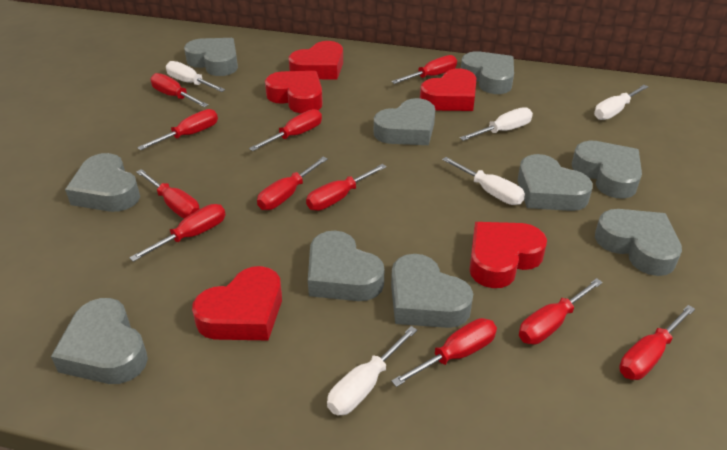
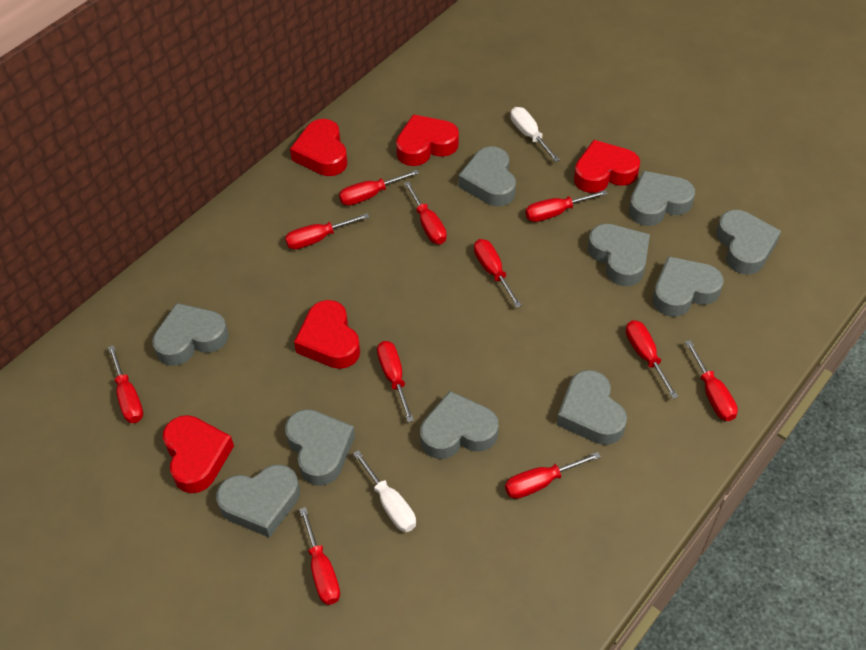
white screwdriver: 5 -> 2

